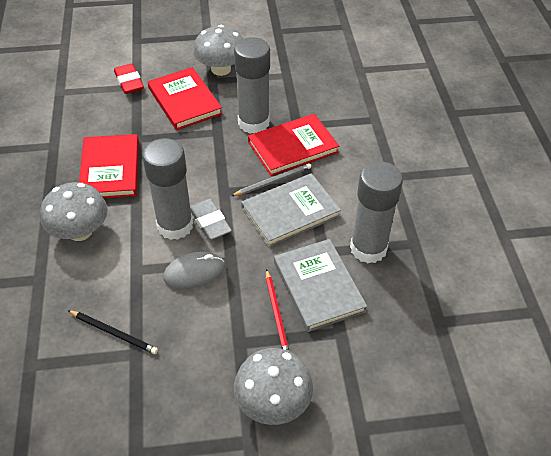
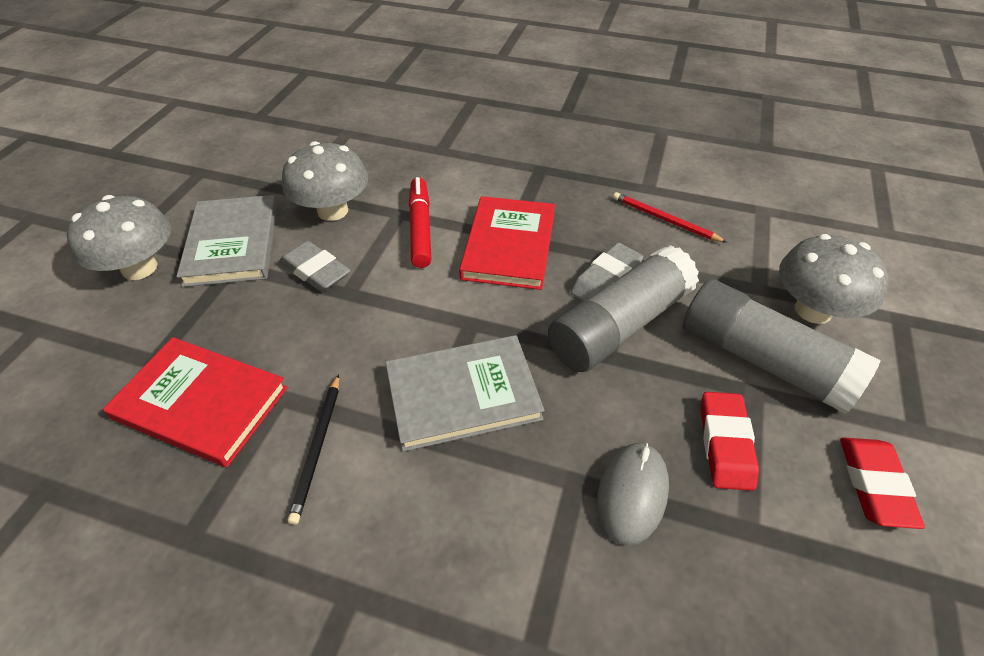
grey eraser: 1 -> 2
grey glue stick: 3 -> 2
grey pencil: 1 -> 0
red book: 3 -> 2
red eraser: 1 -> 2
red marker: 0 -> 1

